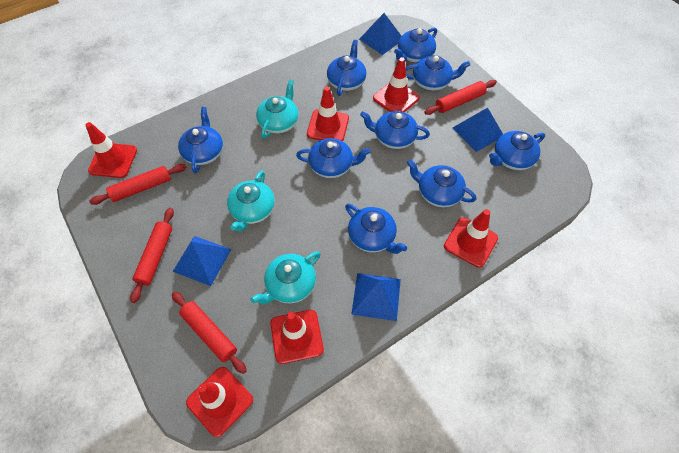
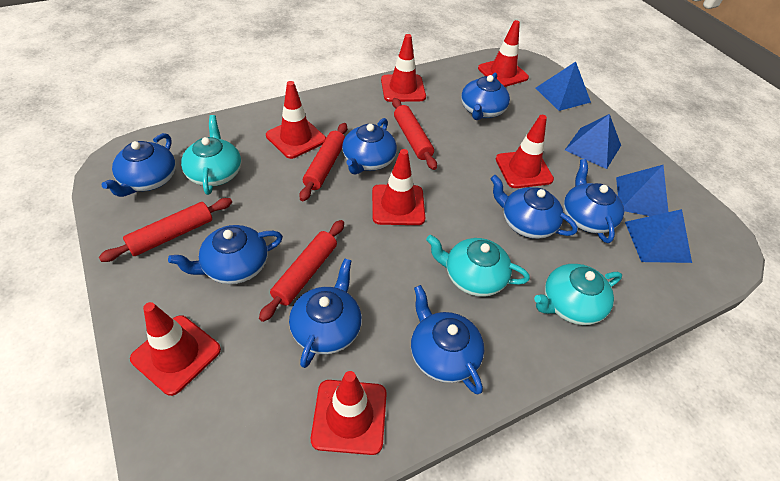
blue teapot: 9 -> 8
red traffic cone: 6 -> 7

